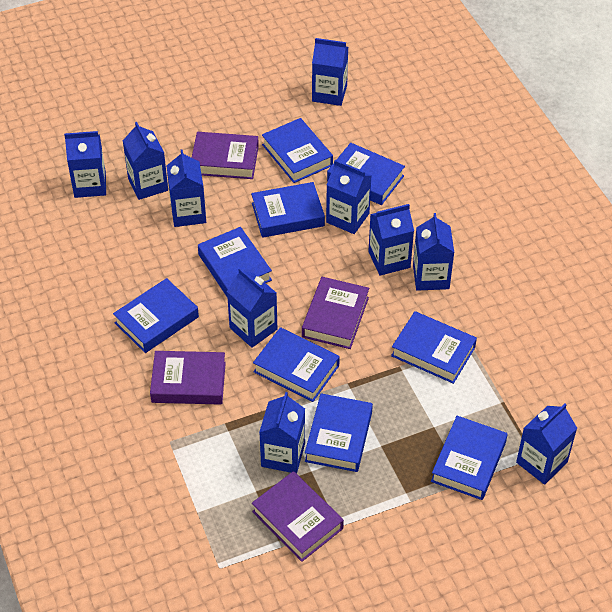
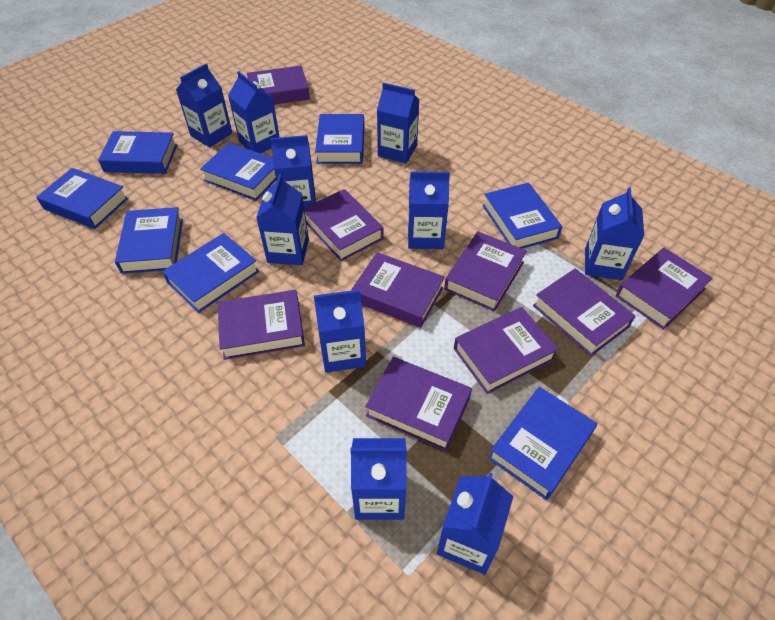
blue book: 9 -> 8
purple book: 4 -> 9

